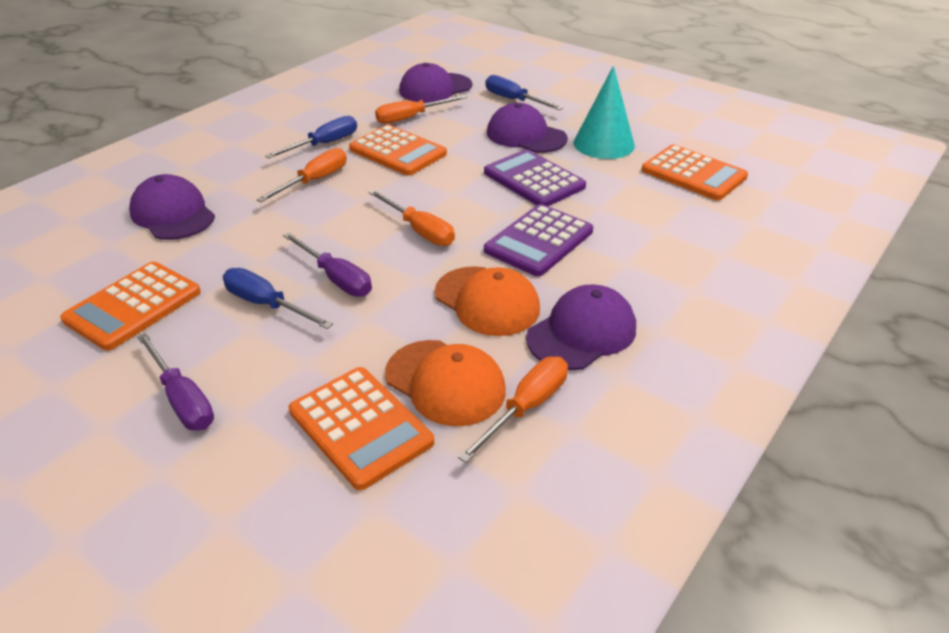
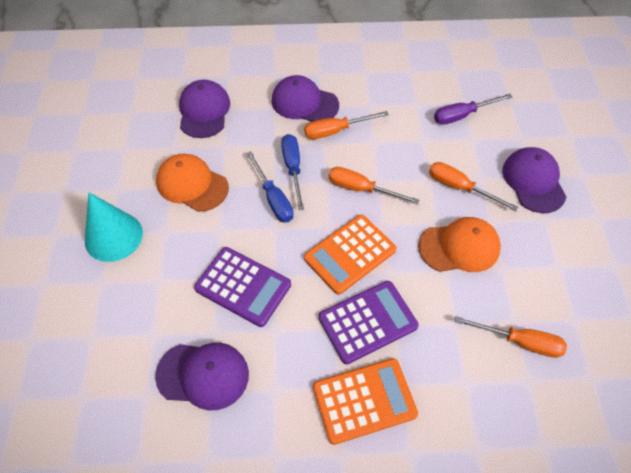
blue screwdriver: 3 -> 2
orange calculator: 4 -> 2
purple screwdriver: 2 -> 1

